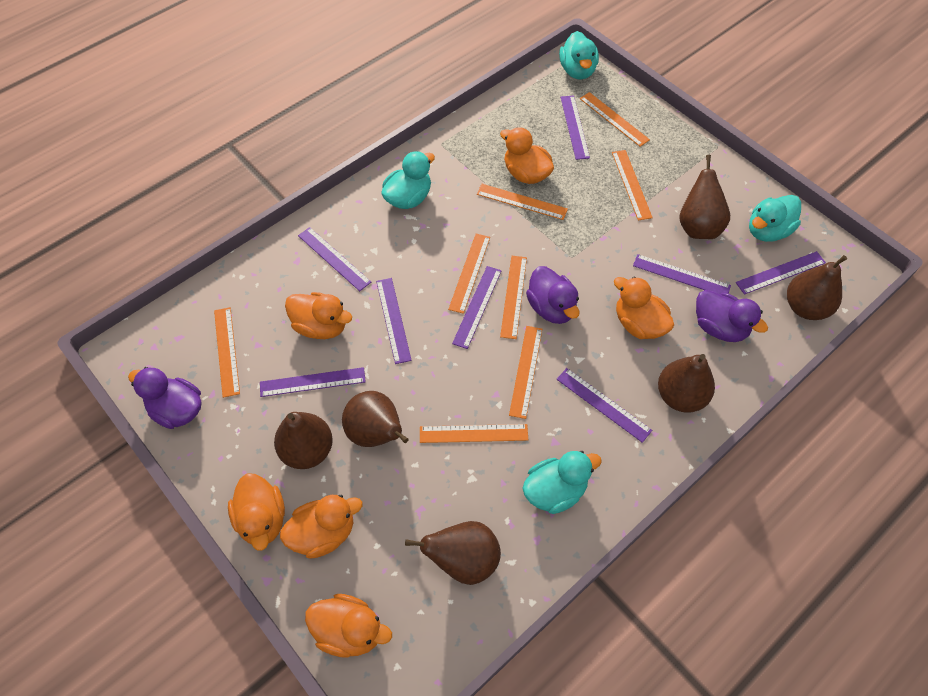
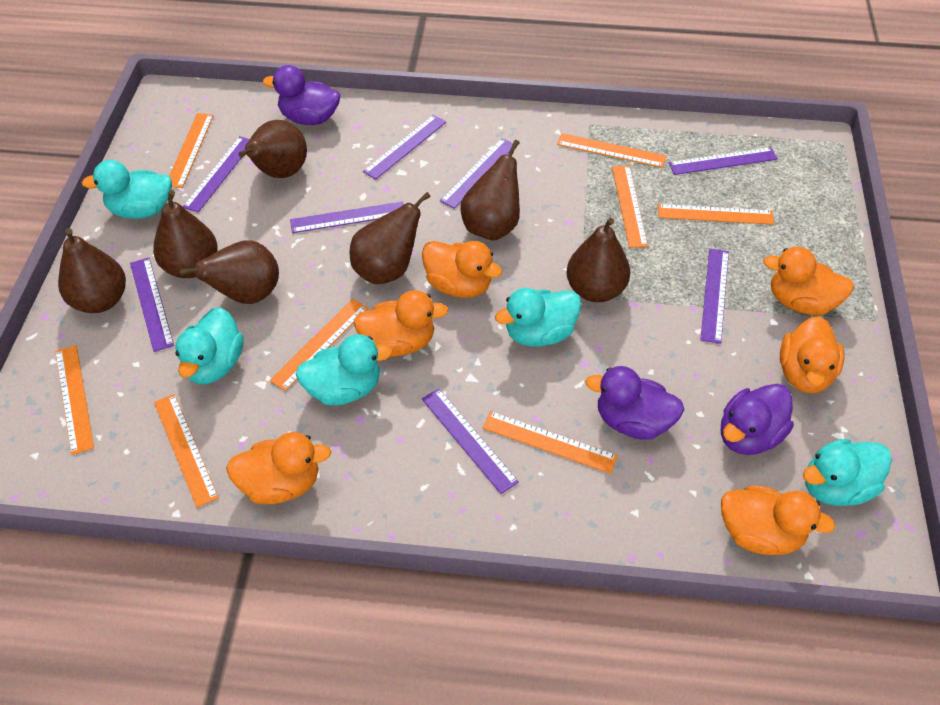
brown pear: 6 -> 7
turquoise duck: 4 -> 5

